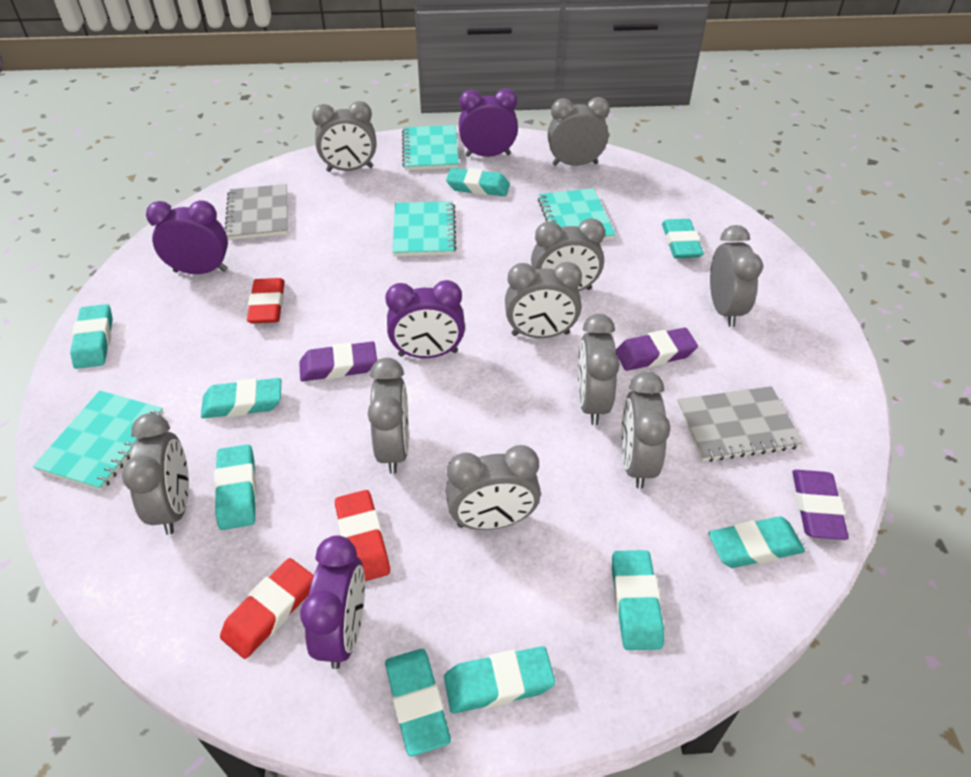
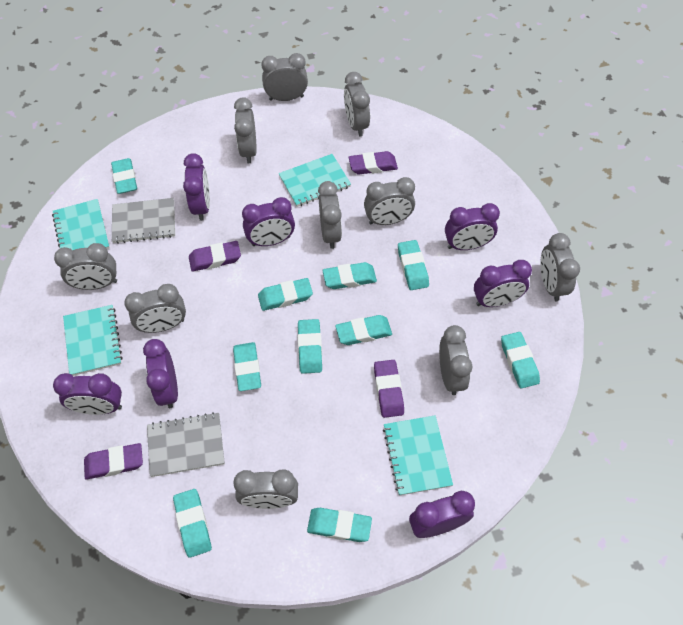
purple clock: 4 -> 7
purple eraser: 3 -> 4
red eraser: 3 -> 0
turquoise eraser: 9 -> 10

